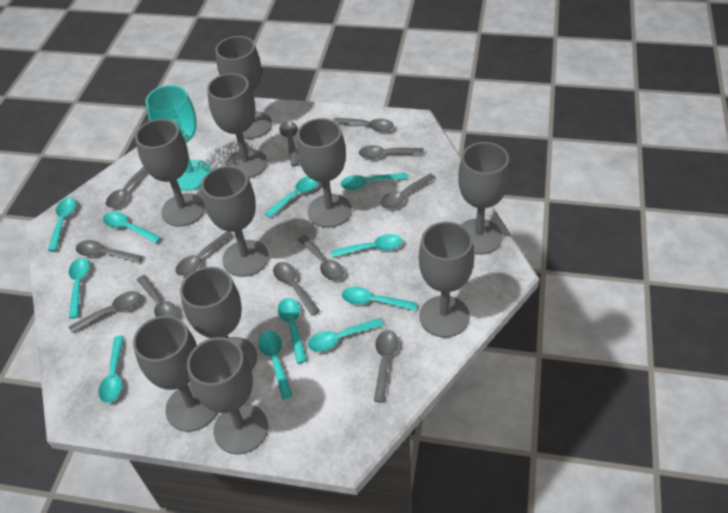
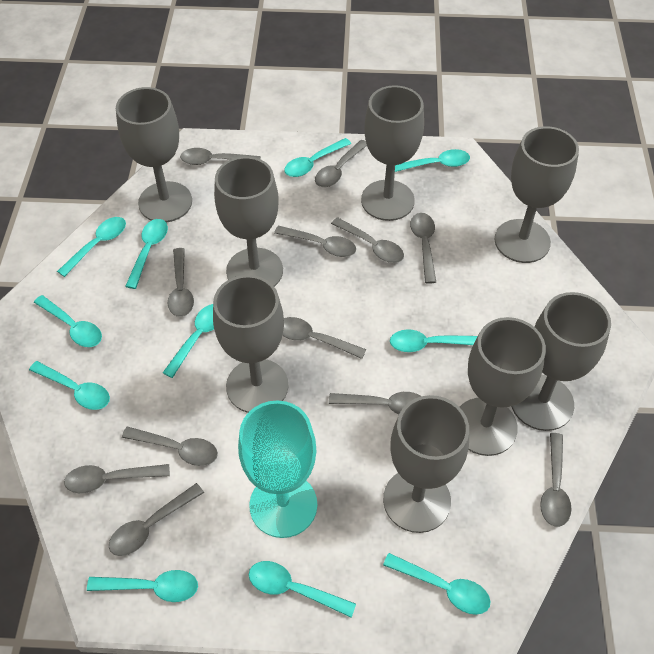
grey goblet: 10 -> 8

